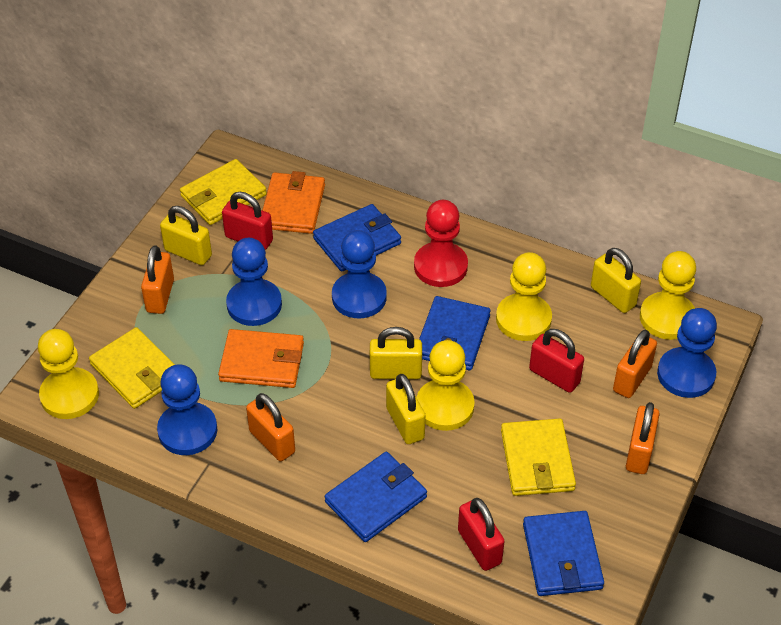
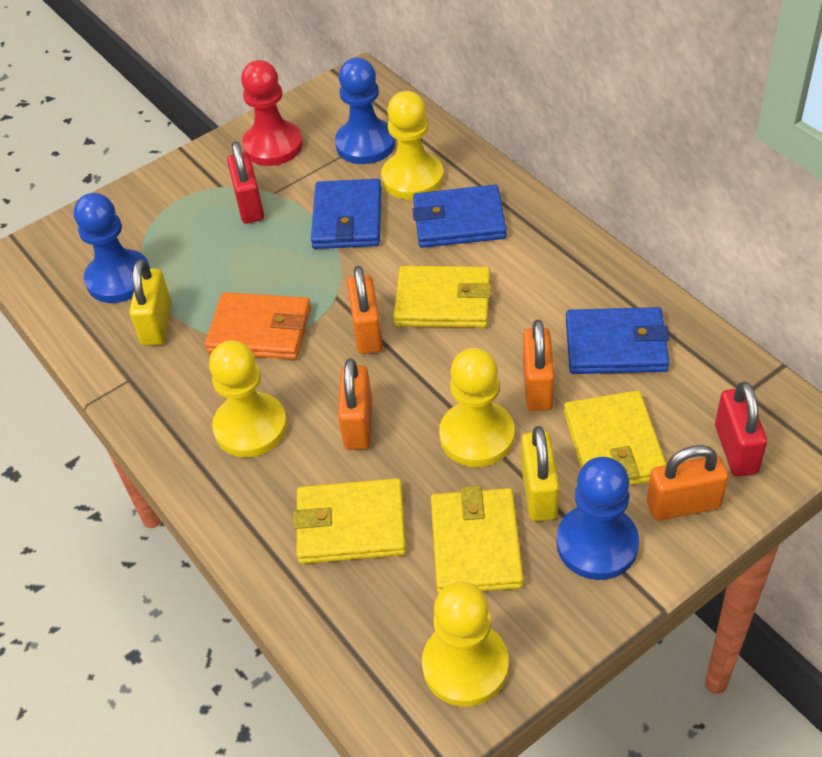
blue pawn: 4 -> 3
blue wallet: 4 -> 3
orange wallet: 2 -> 1
red padlock: 3 -> 2
yellow padlock: 4 -> 2
yellow wallet: 3 -> 4

